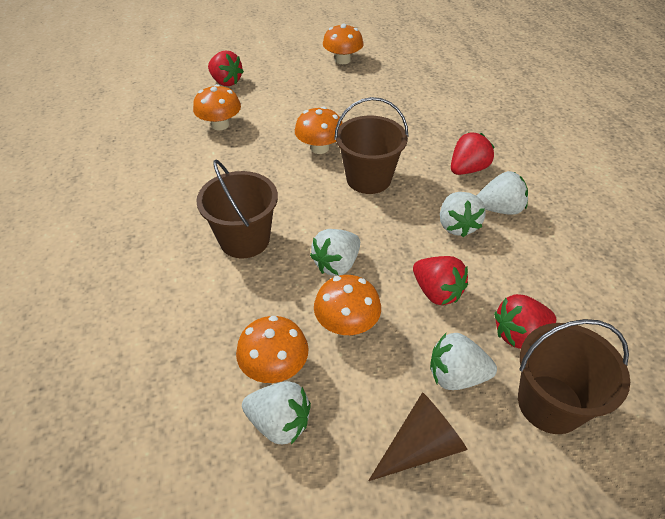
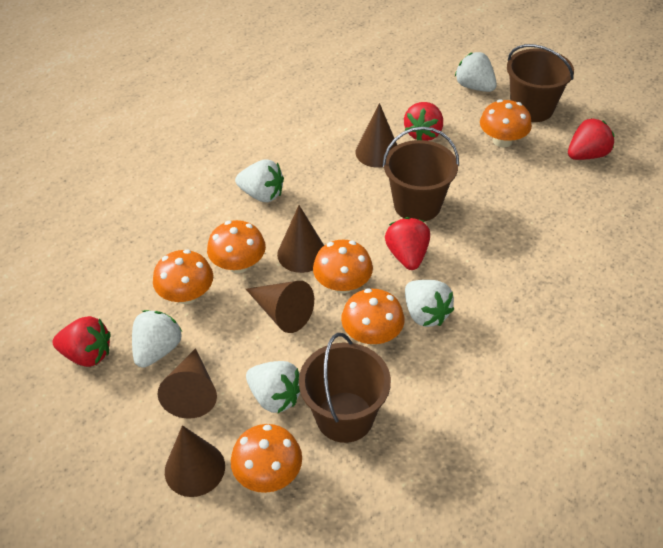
brown cone: 1 -> 5
orange mushroom: 5 -> 6

